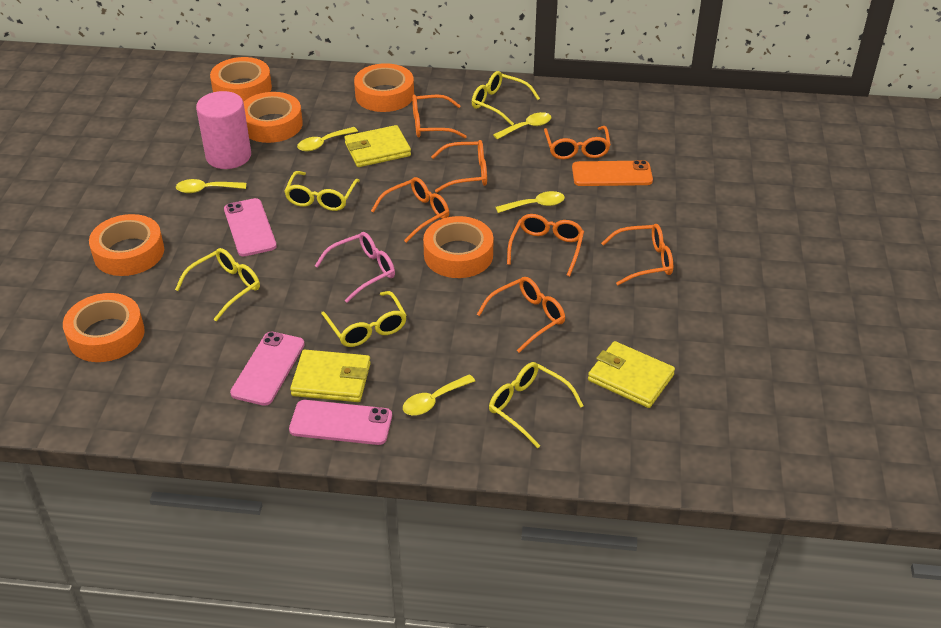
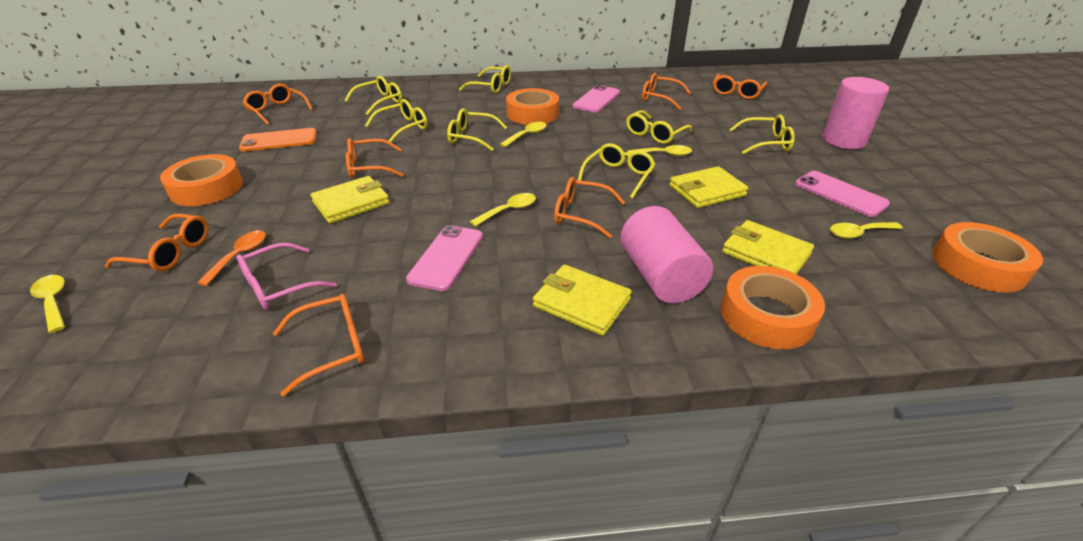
orange spoon: 0 -> 1
orange tape: 6 -> 4
pink cylinder: 1 -> 2
yellow glasses: 5 -> 7
yellow wallet: 3 -> 4

